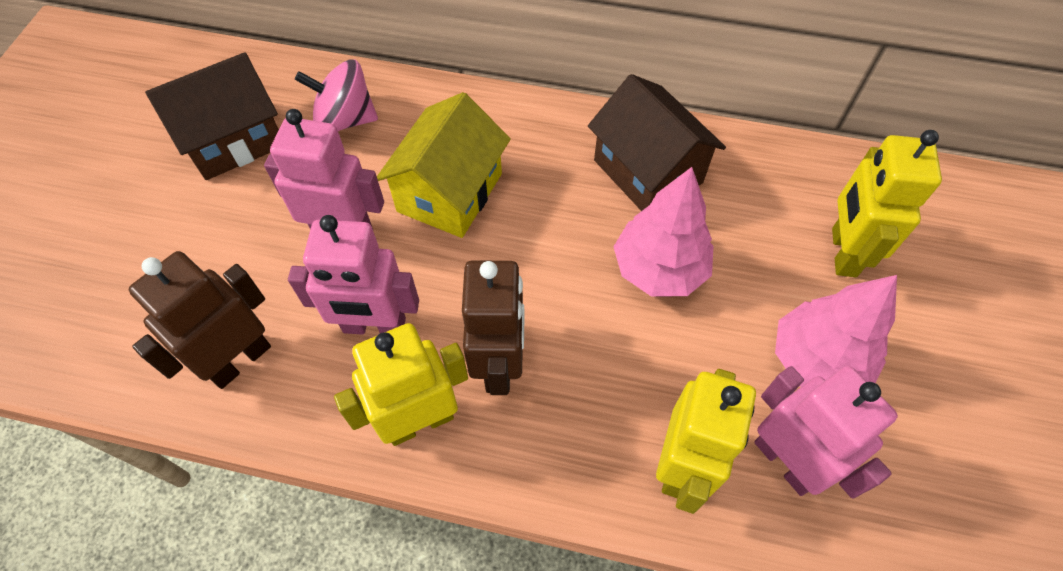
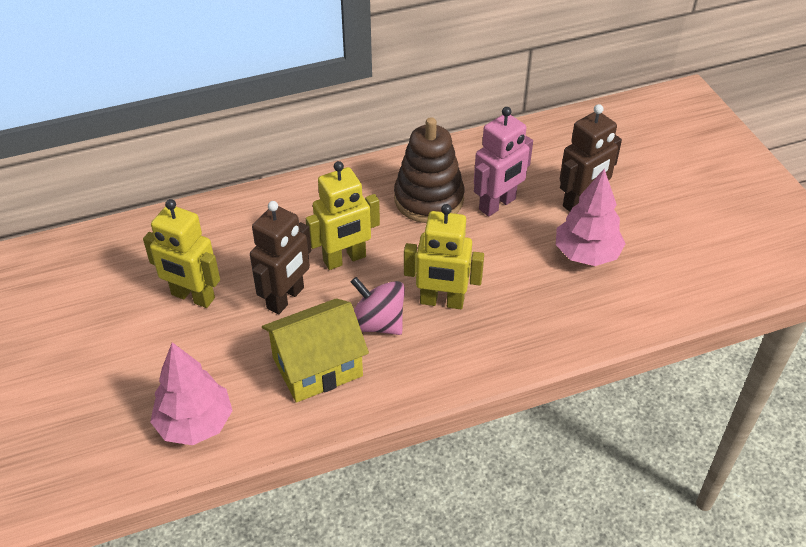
brown house: 2 -> 0
brown stacking toy: 0 -> 1
pink robot: 3 -> 1

